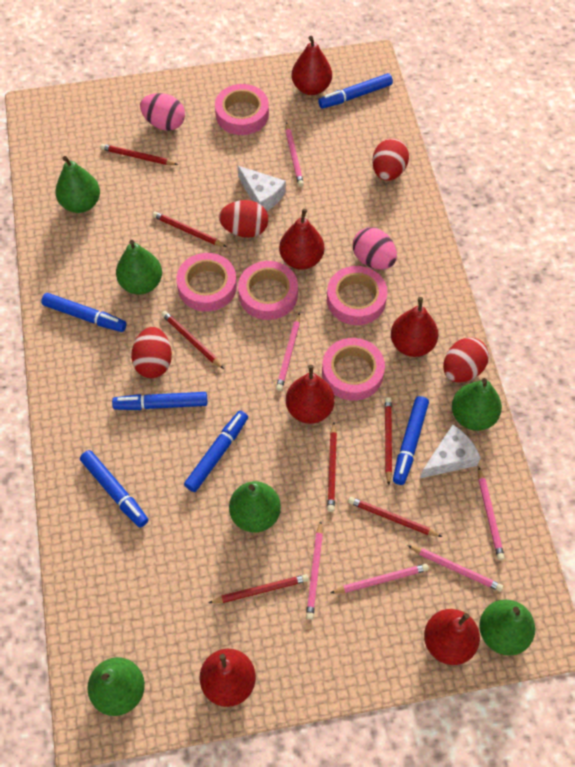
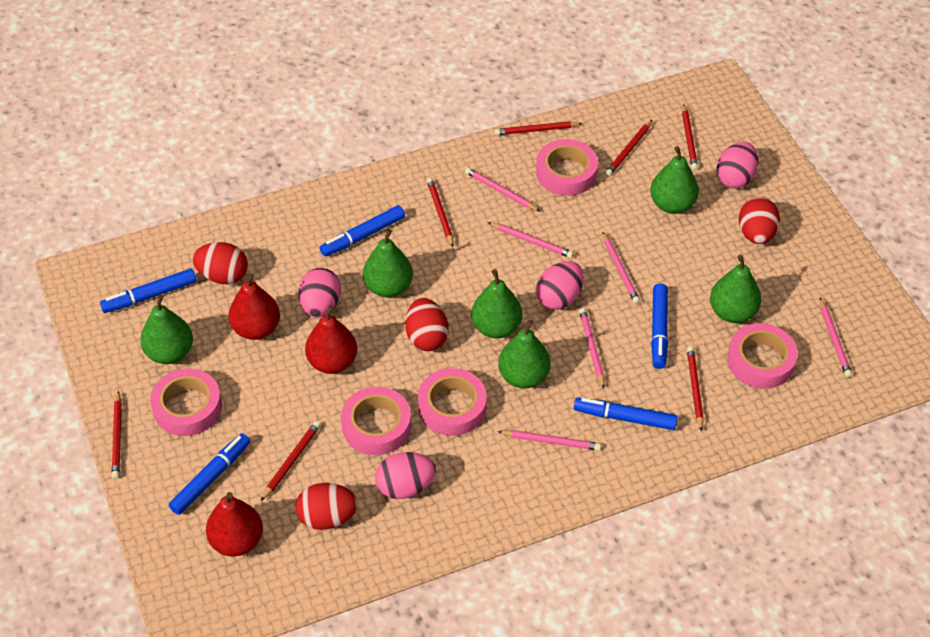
blue marker: 6 -> 5
pink egg: 2 -> 4
red pear: 6 -> 3
white cheese: 2 -> 0

